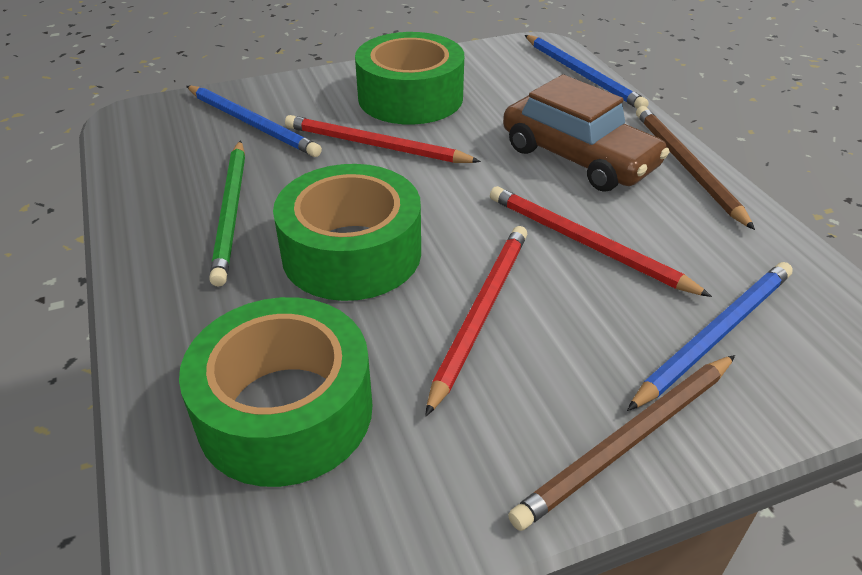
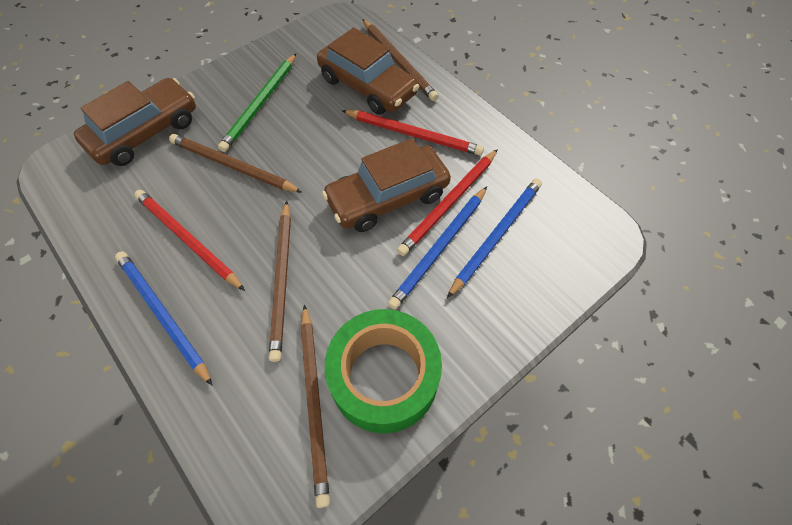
brown car: 1 -> 3
brown pencil: 2 -> 4
green tape: 3 -> 1

